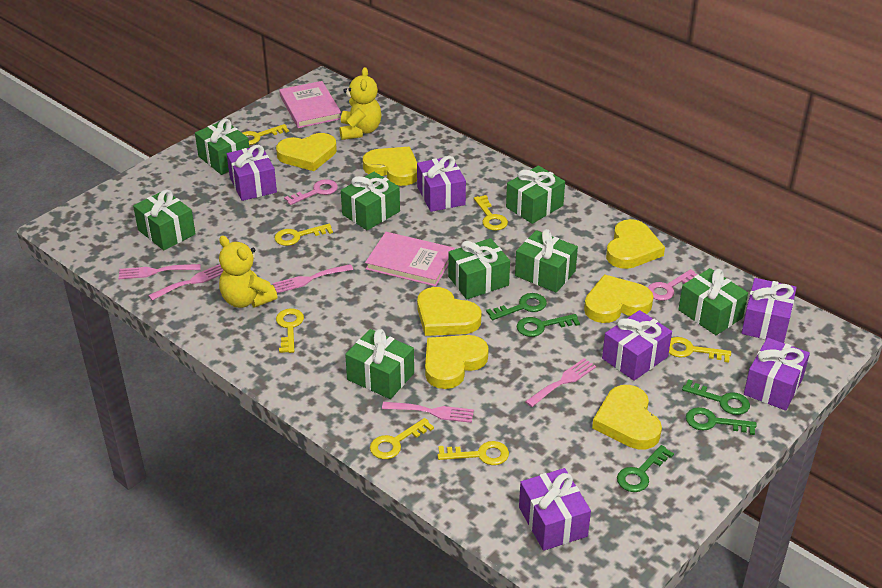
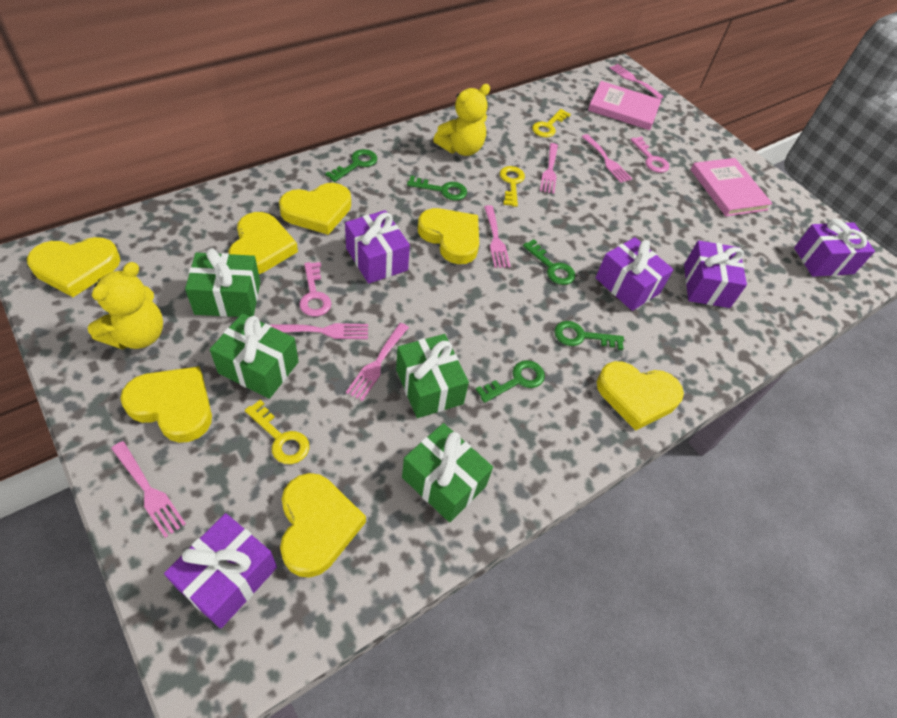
green gift: 8 -> 4
pink fork: 5 -> 7
purple gift: 6 -> 5
yellow key: 7 -> 3

